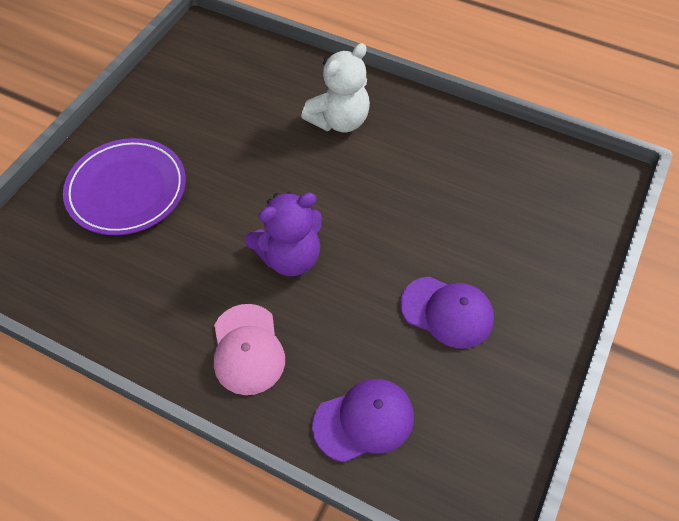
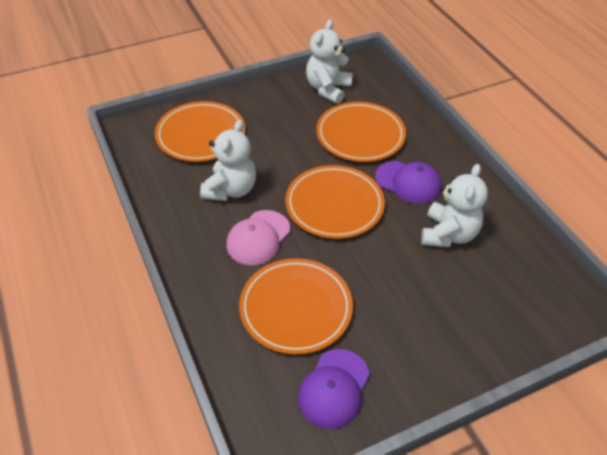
orange plate: 0 -> 4
purple plate: 1 -> 0
purple teddy bear: 1 -> 0
white teddy bear: 1 -> 3

